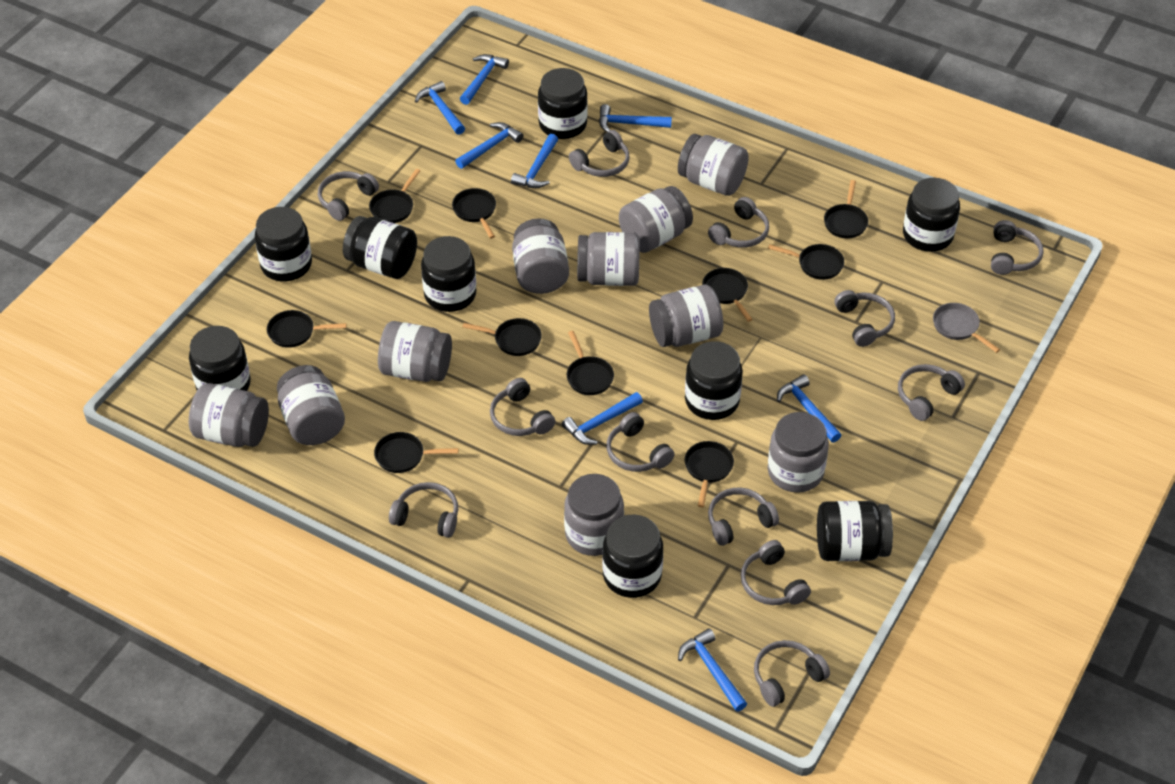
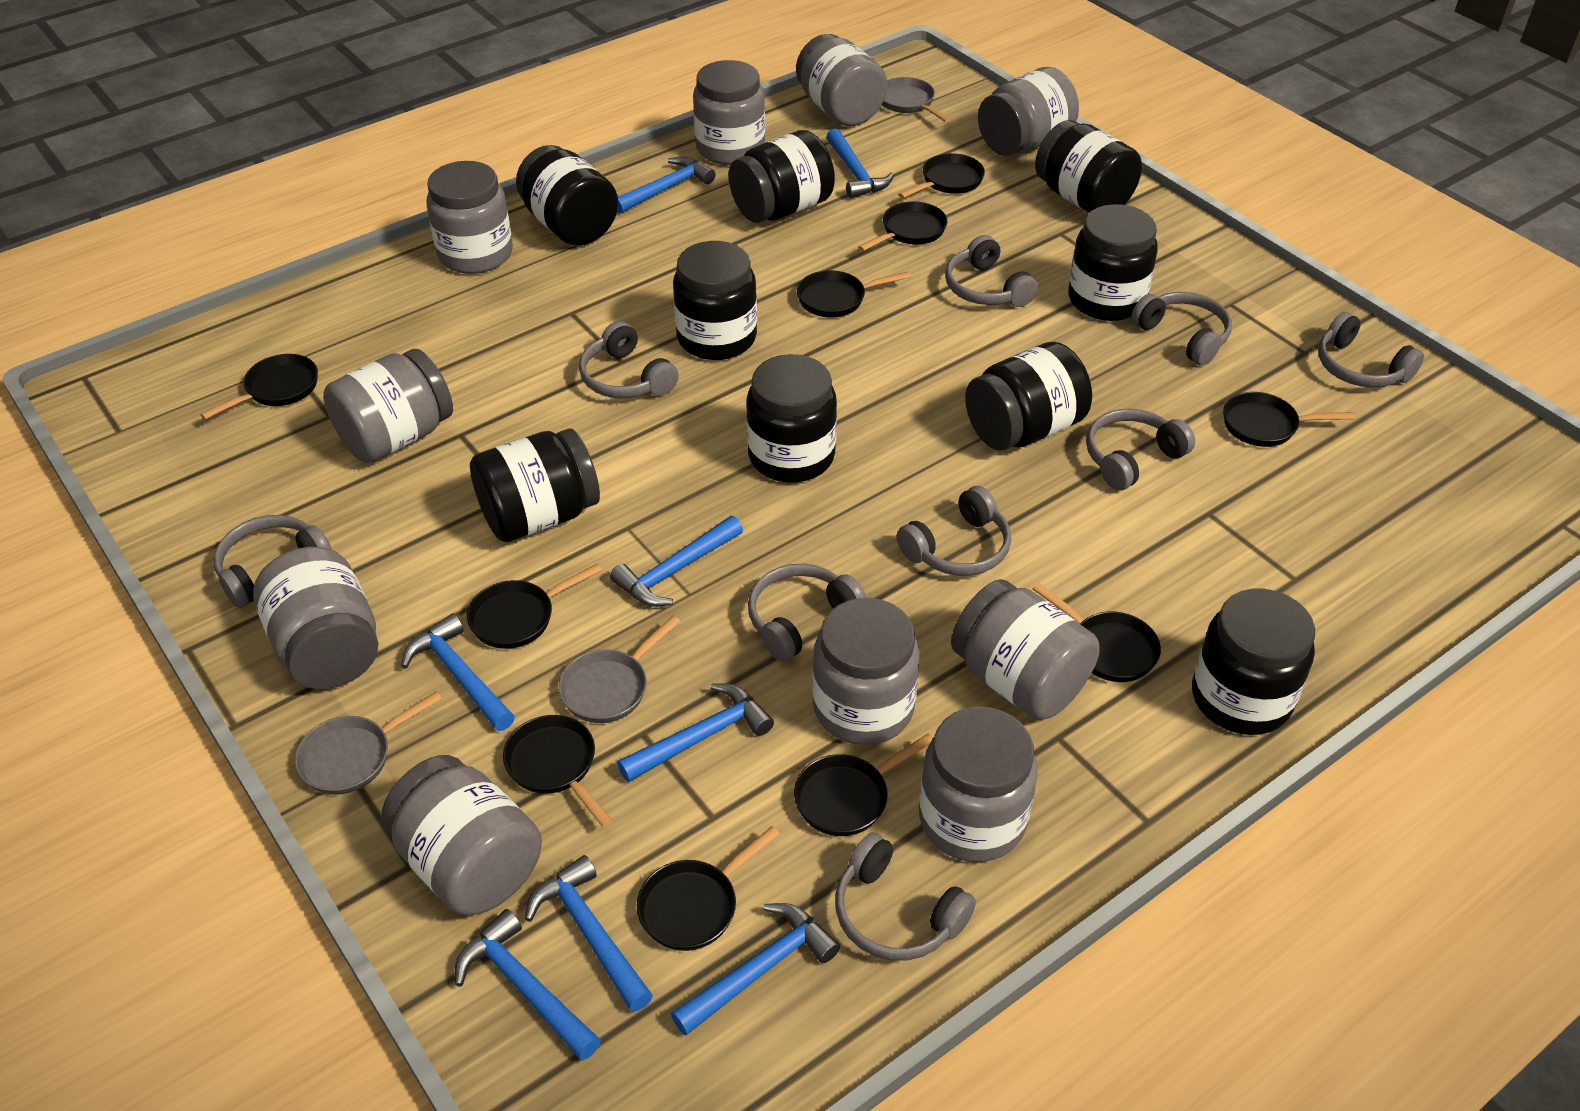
grey headphones: 12 -> 9
grey pan: 1 -> 3

